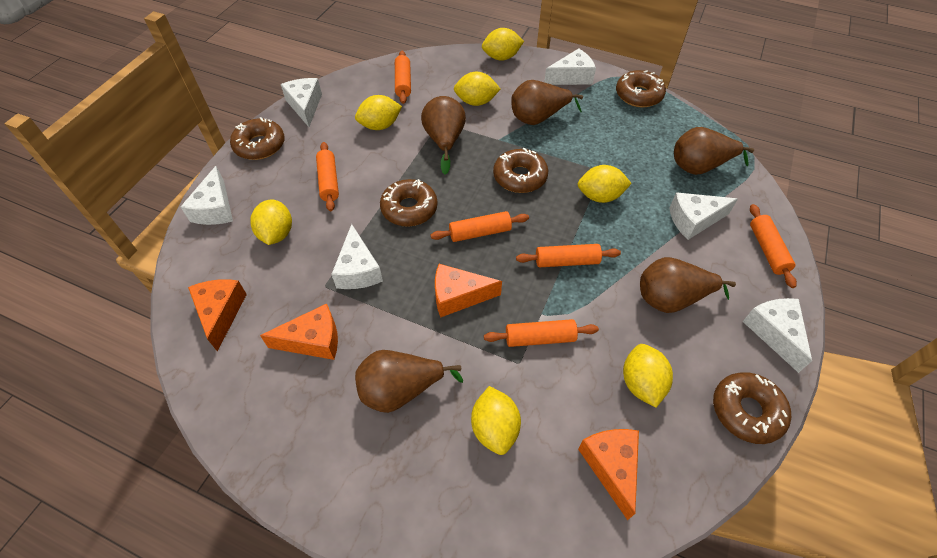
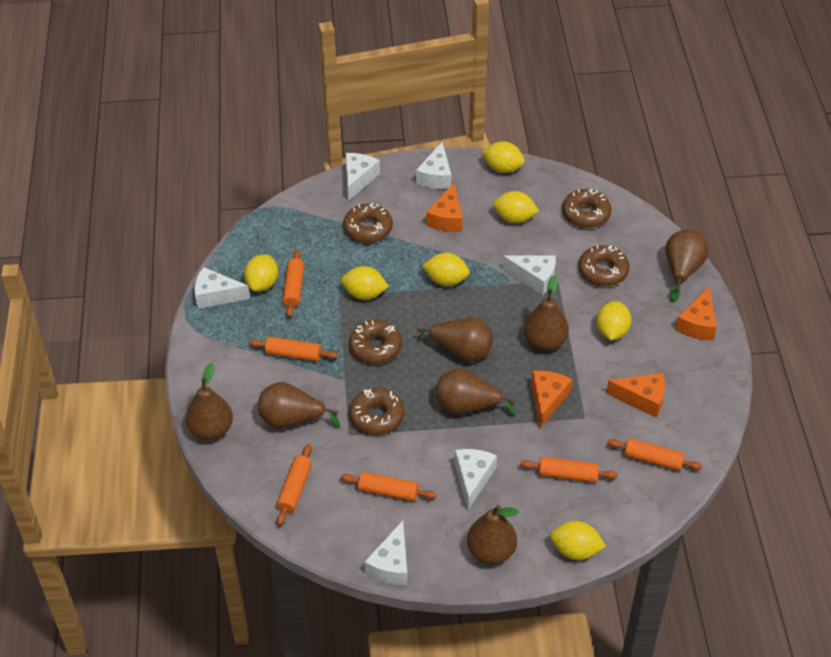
brown pear: 5 -> 7

